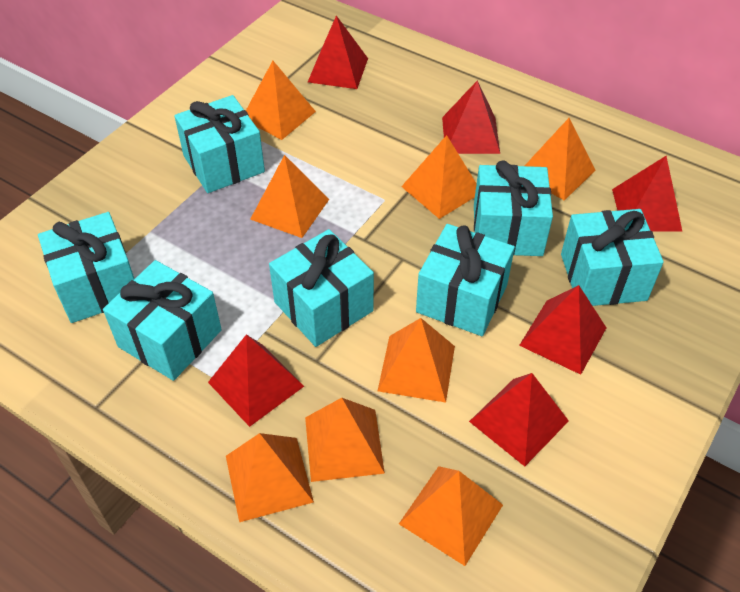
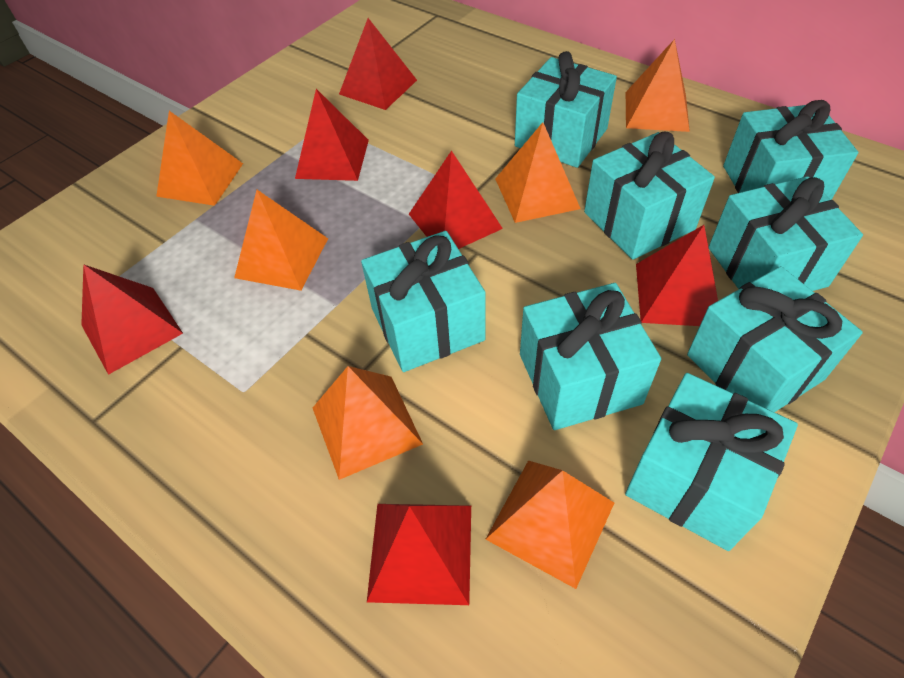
orange pyramid: 8 -> 6
turquoise gift: 7 -> 8

